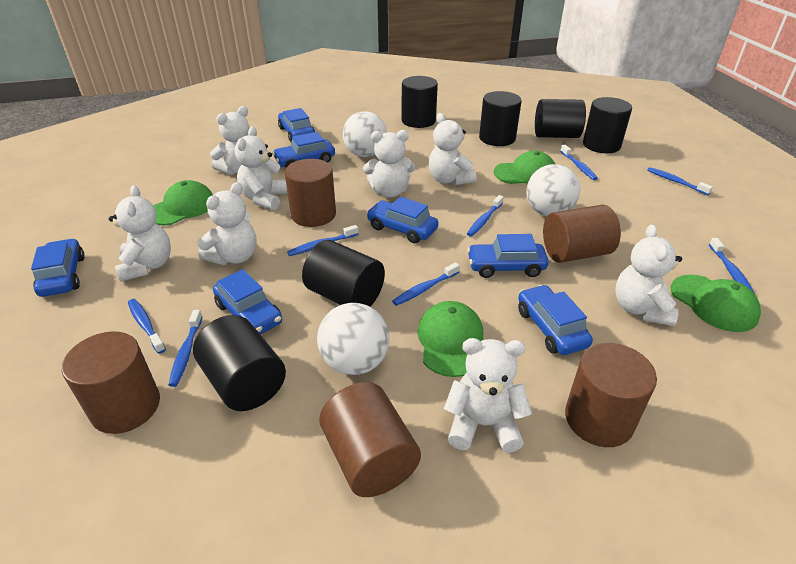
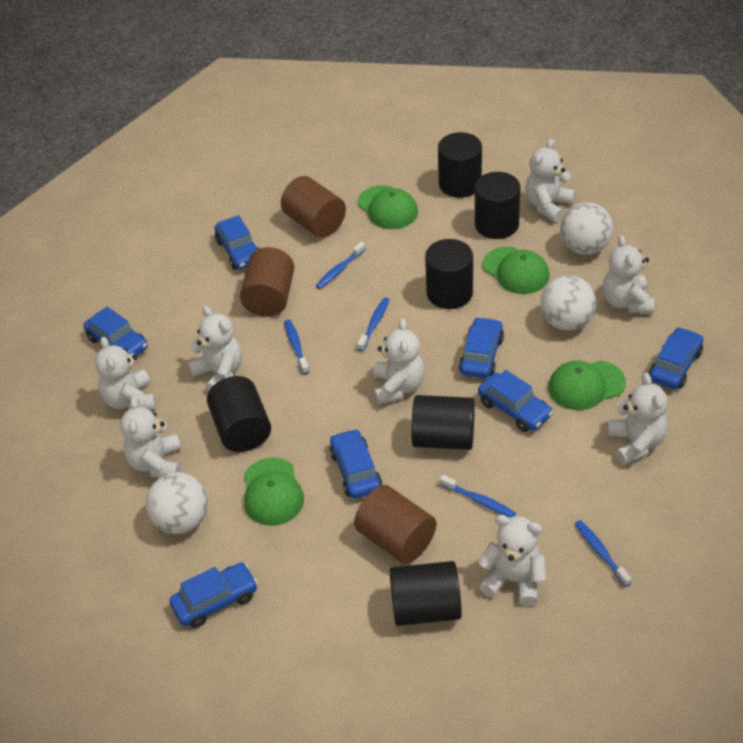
blue toothbrush: 8 -> 5
brown cylinder: 5 -> 3

